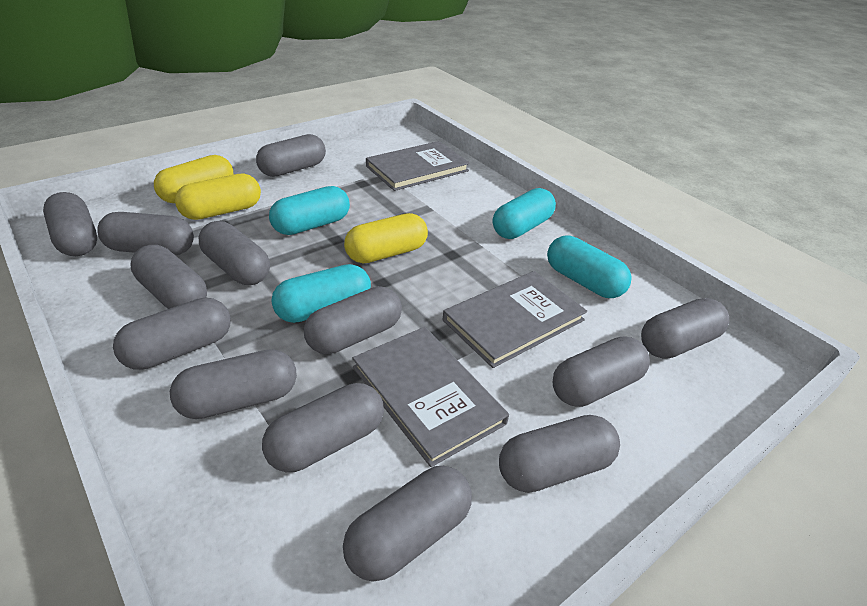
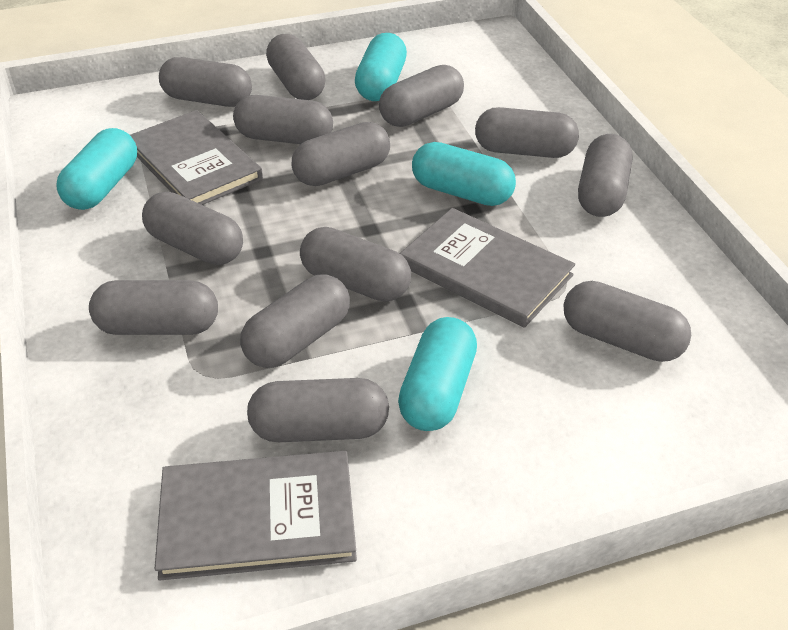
yellow capsule: 3 -> 0

